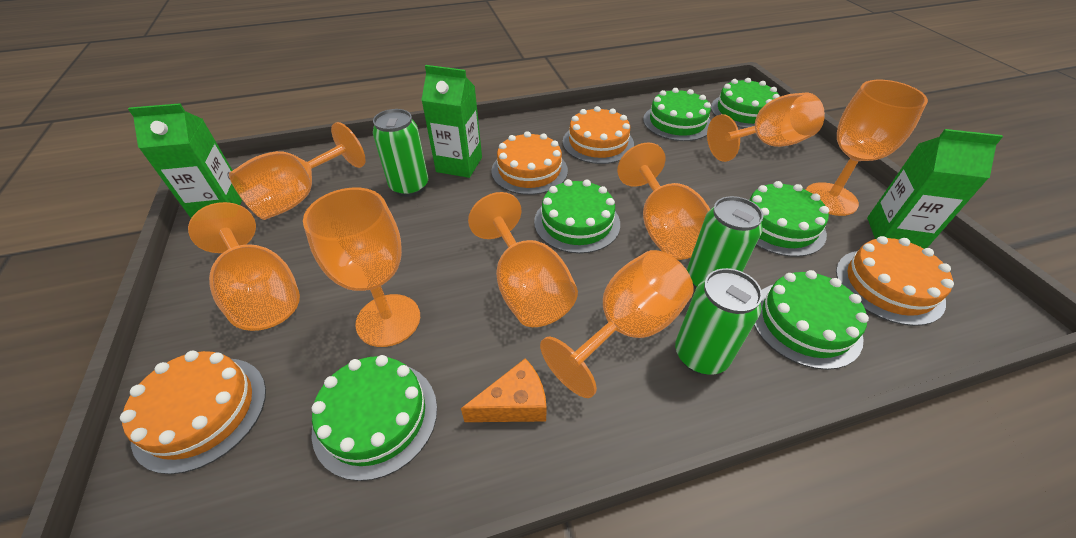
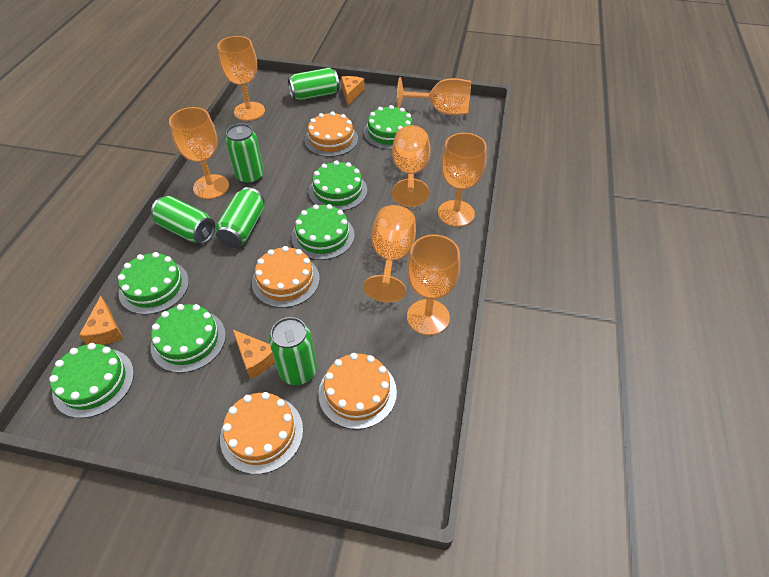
green can: 3 -> 5
green carton: 3 -> 0
orange cheese: 1 -> 3
orange goblet: 8 -> 7

